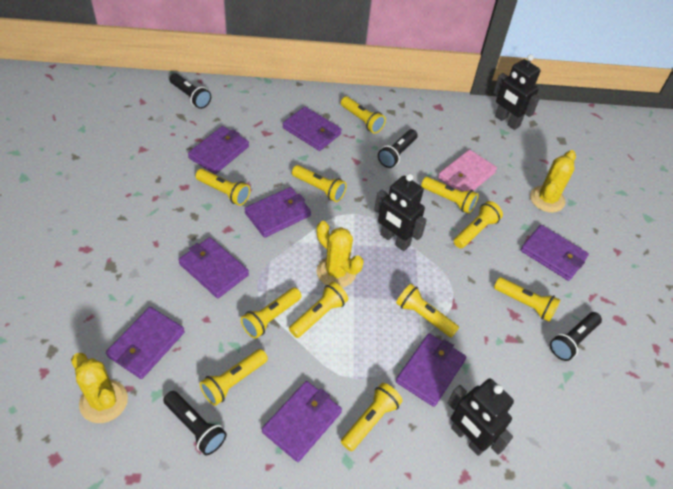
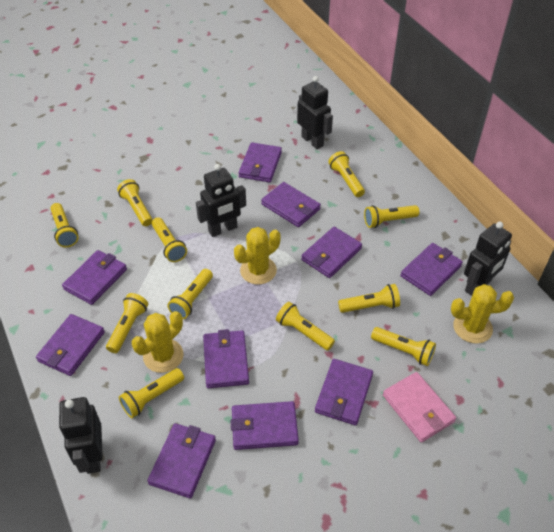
black flashlight: 4 -> 0
black robot: 3 -> 4
purple wallet: 8 -> 10

